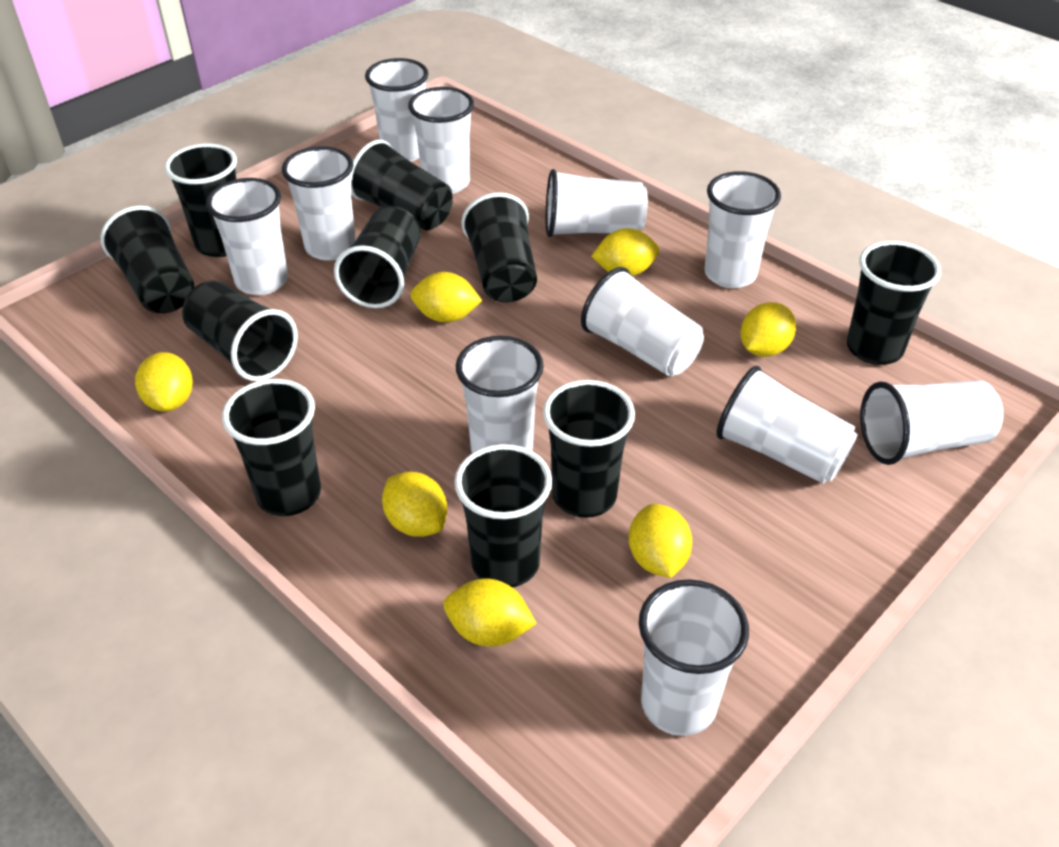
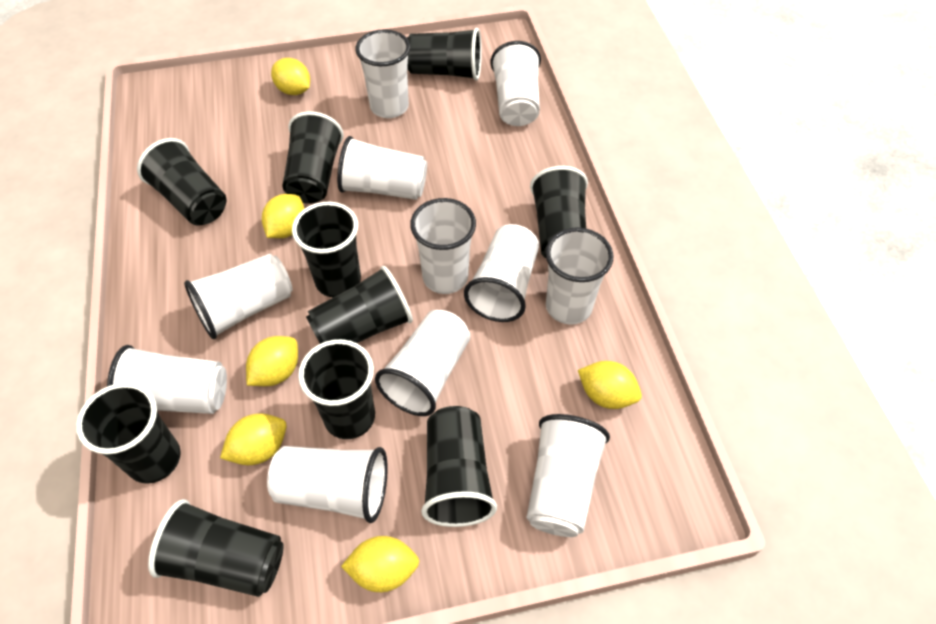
yellow lemon: 7 -> 6

